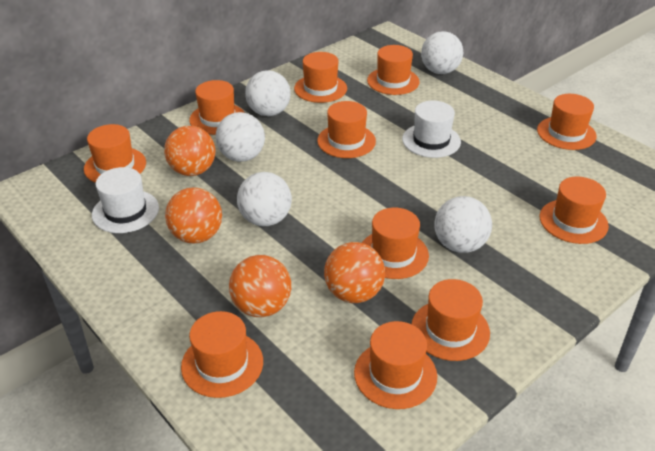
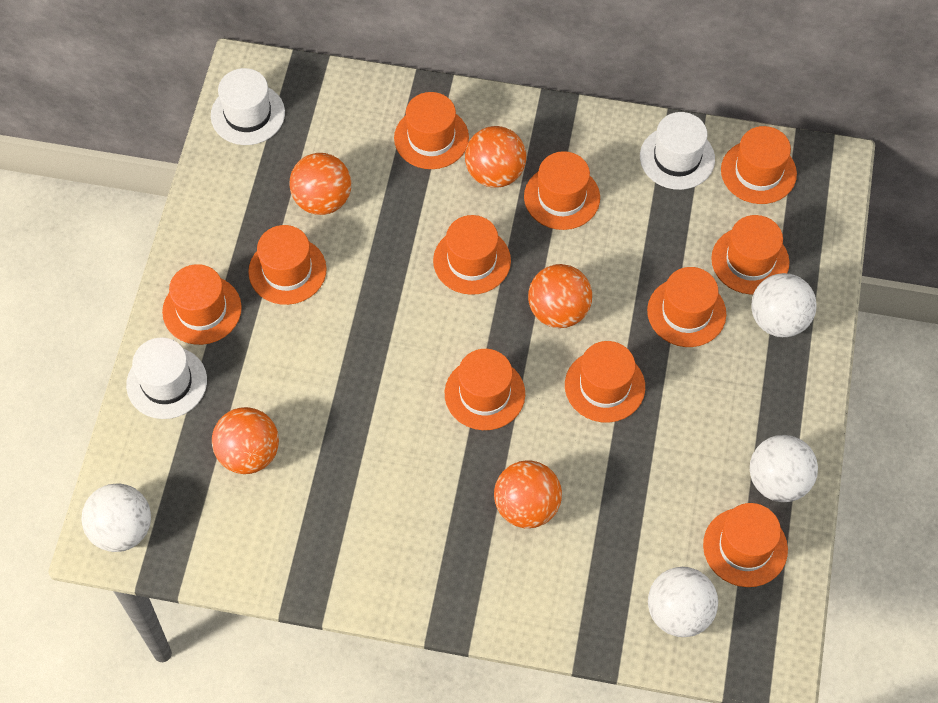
orange ball: 4 -> 5
white ball: 5 -> 4
white hat: 2 -> 3

